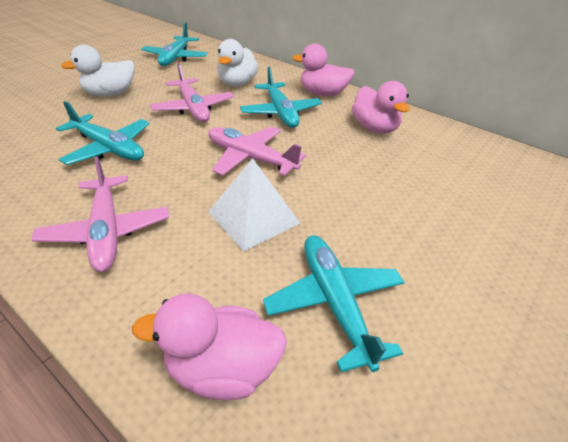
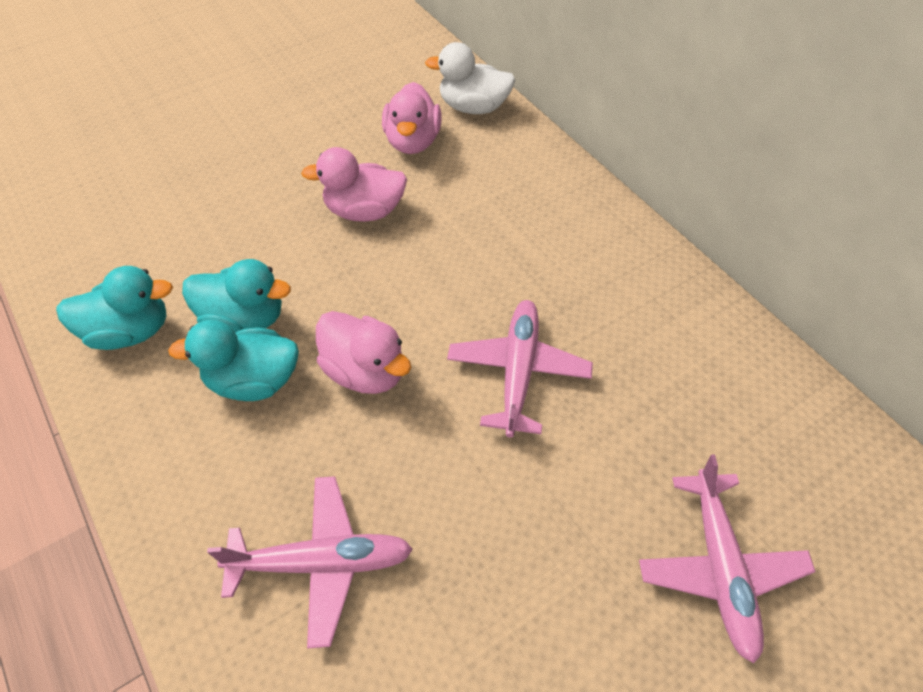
turquoise duck: 0 -> 3
turquoise plane: 4 -> 0
white duck: 2 -> 1
white pyramid: 1 -> 0

